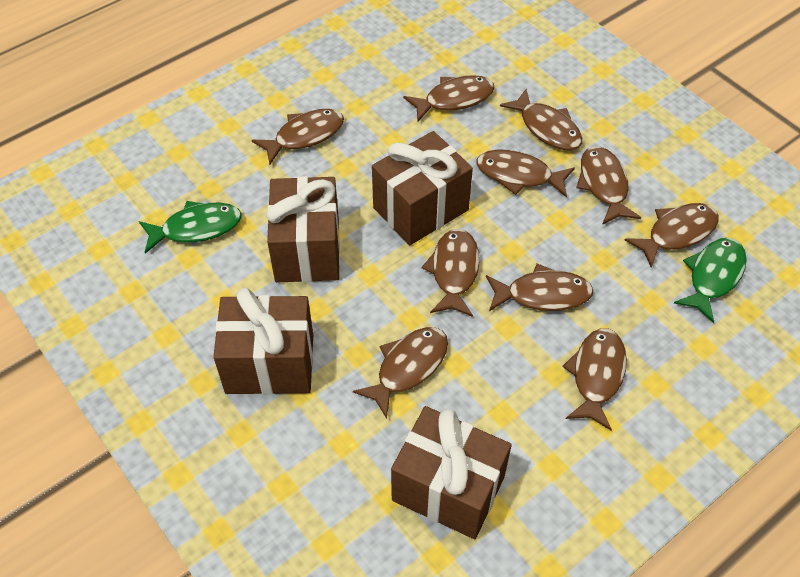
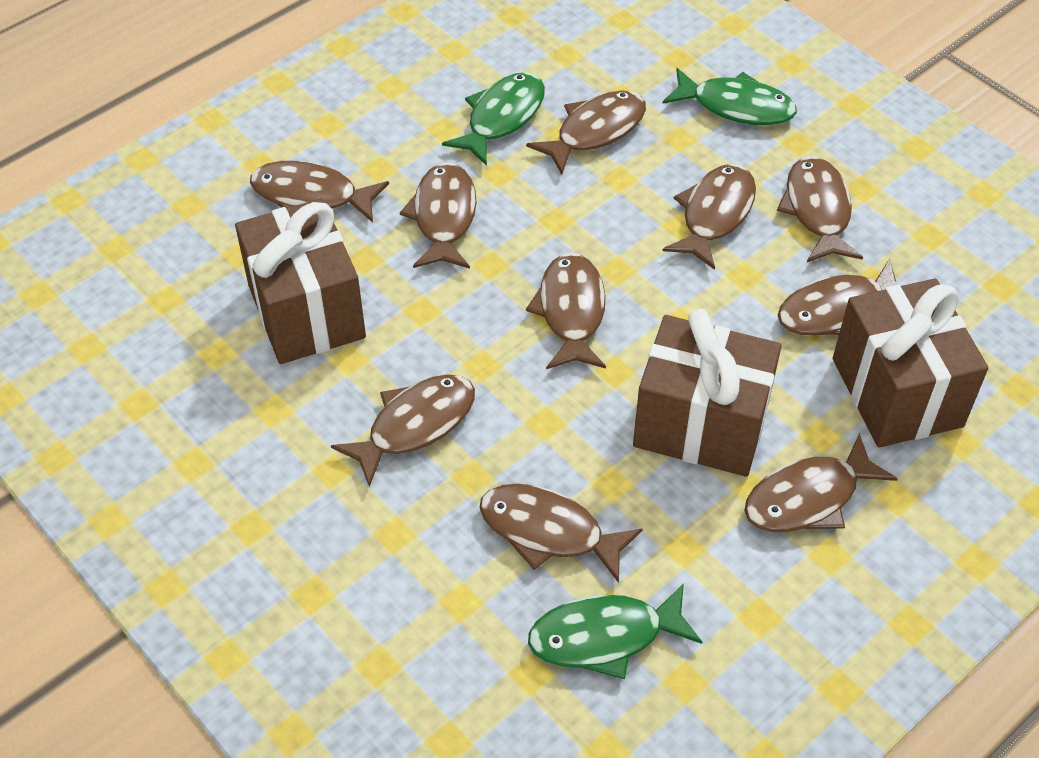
brown gift: 4 -> 3
green fish: 2 -> 3

